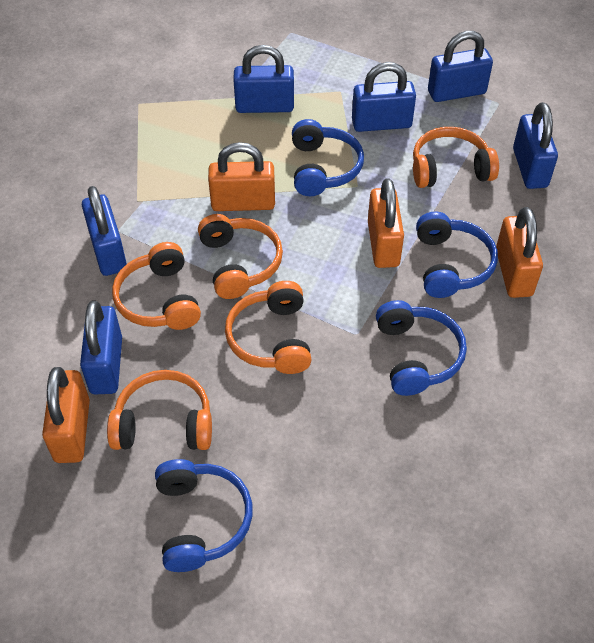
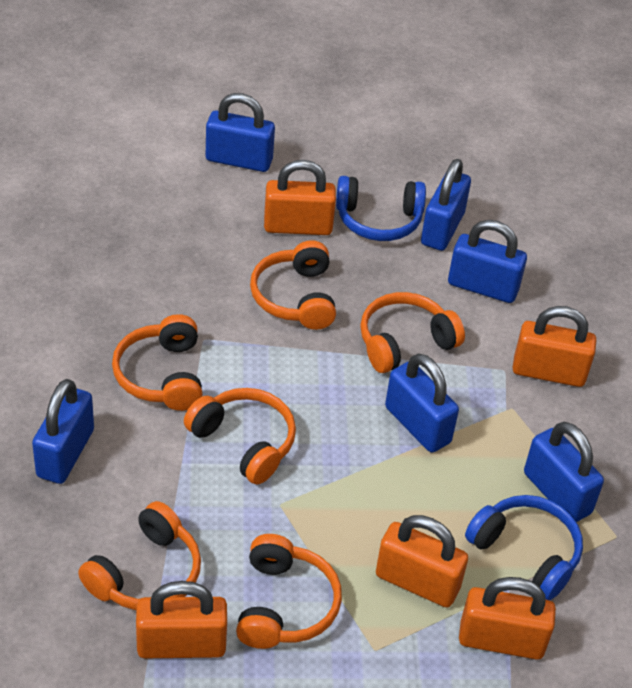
blue headphones: 4 -> 2
orange headphones: 5 -> 6
orange padlock: 4 -> 5

